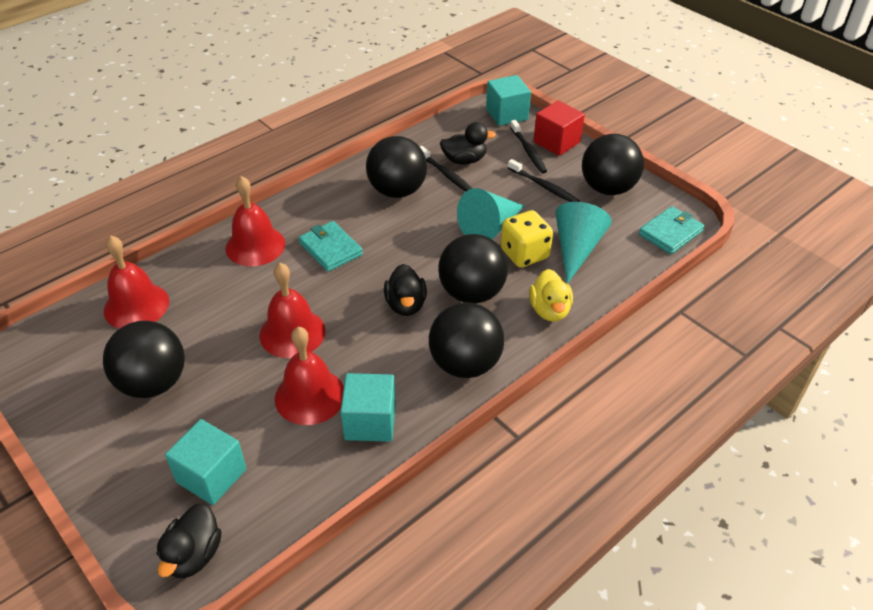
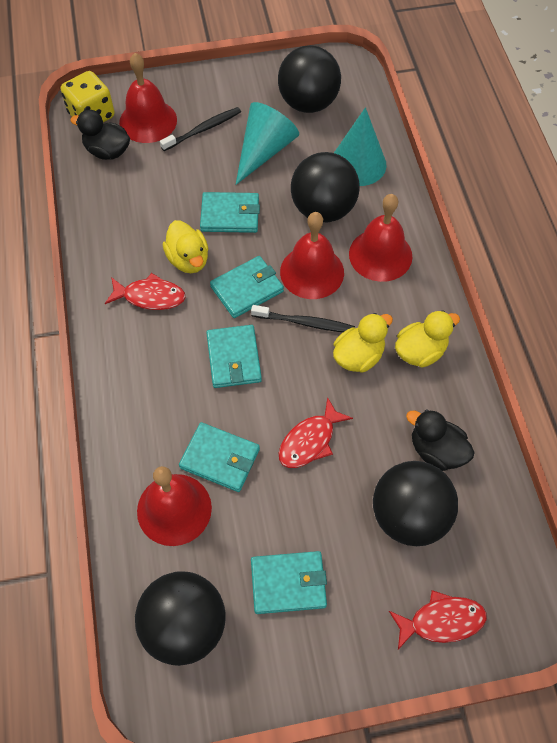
black ball: 5 -> 4
black duck: 3 -> 2
black toothbrush: 3 -> 2
red cube: 1 -> 0
red fish: 0 -> 3
turquoise cube: 3 -> 0
turquoise wallet: 2 -> 5
yellow duck: 1 -> 3

